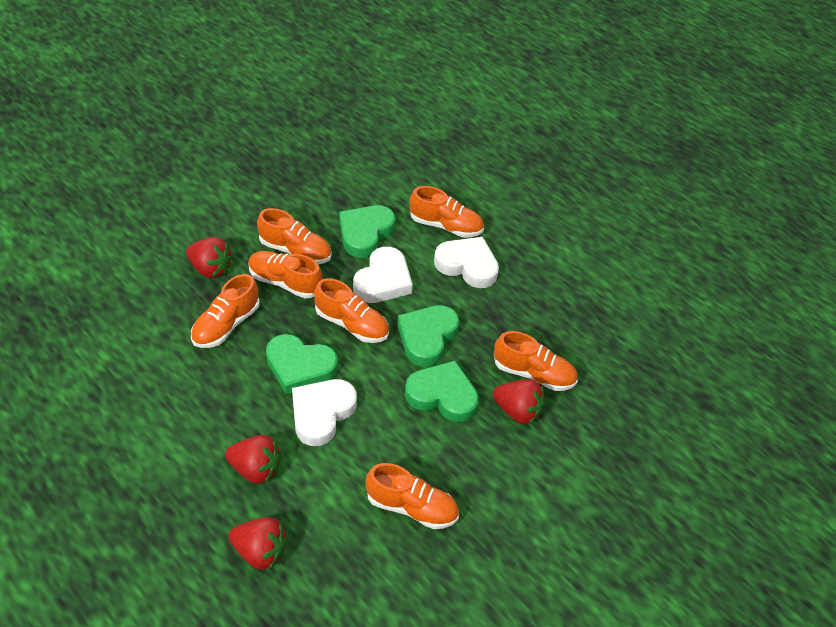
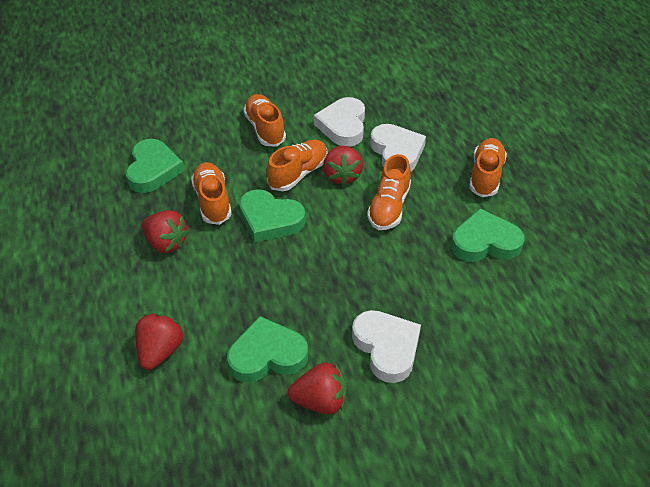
orange shoe: 7 -> 5

